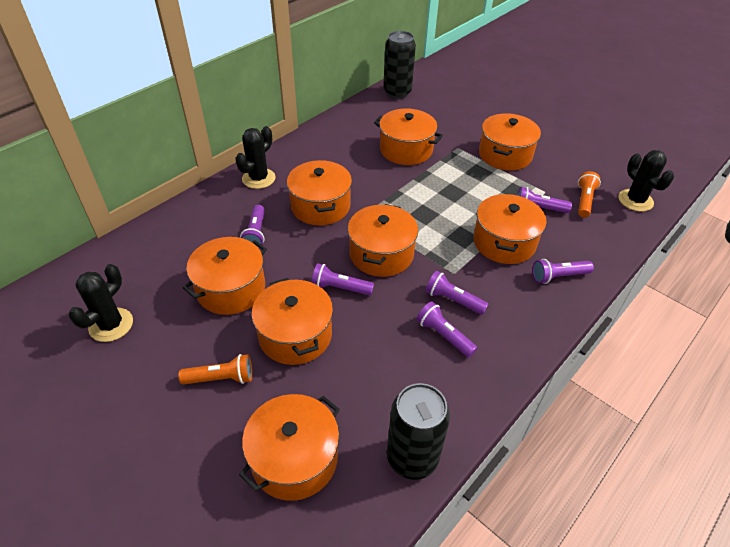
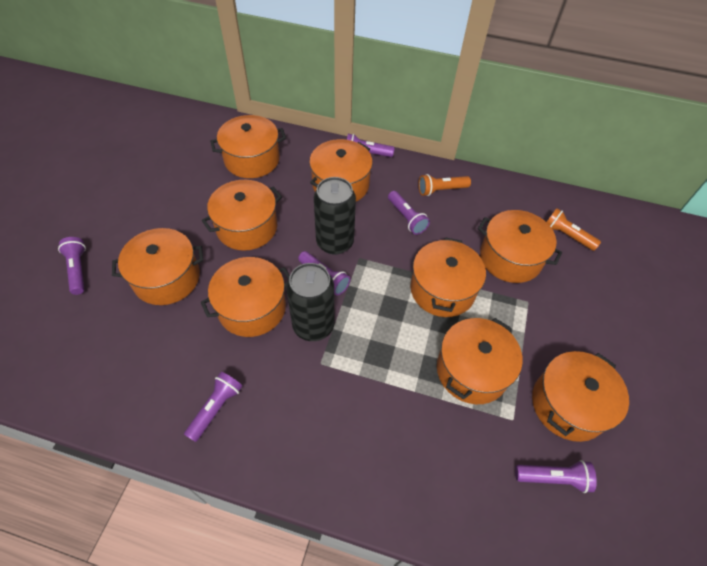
black cactus: 3 -> 0
orange pot: 8 -> 9

